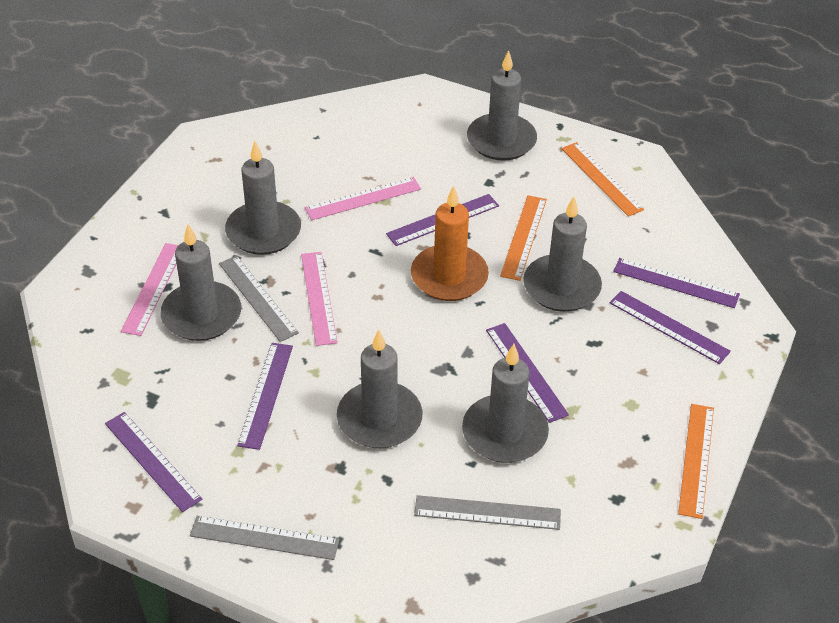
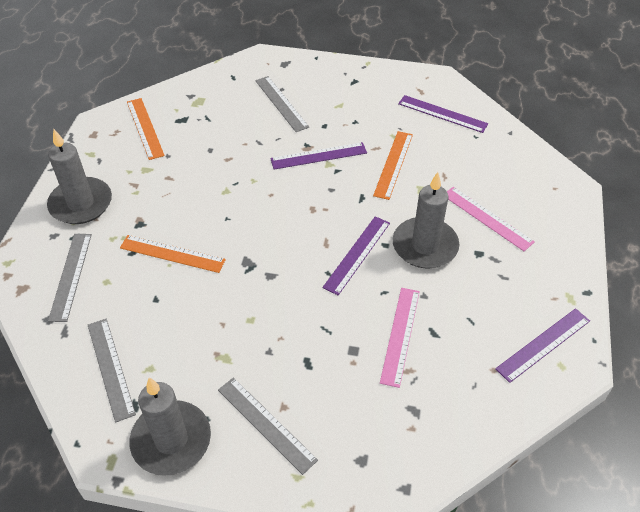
grey candle: 6 -> 3
grey ruler: 3 -> 4
orange candle: 1 -> 0
pink ruler: 3 -> 2
purple ruler: 6 -> 4

